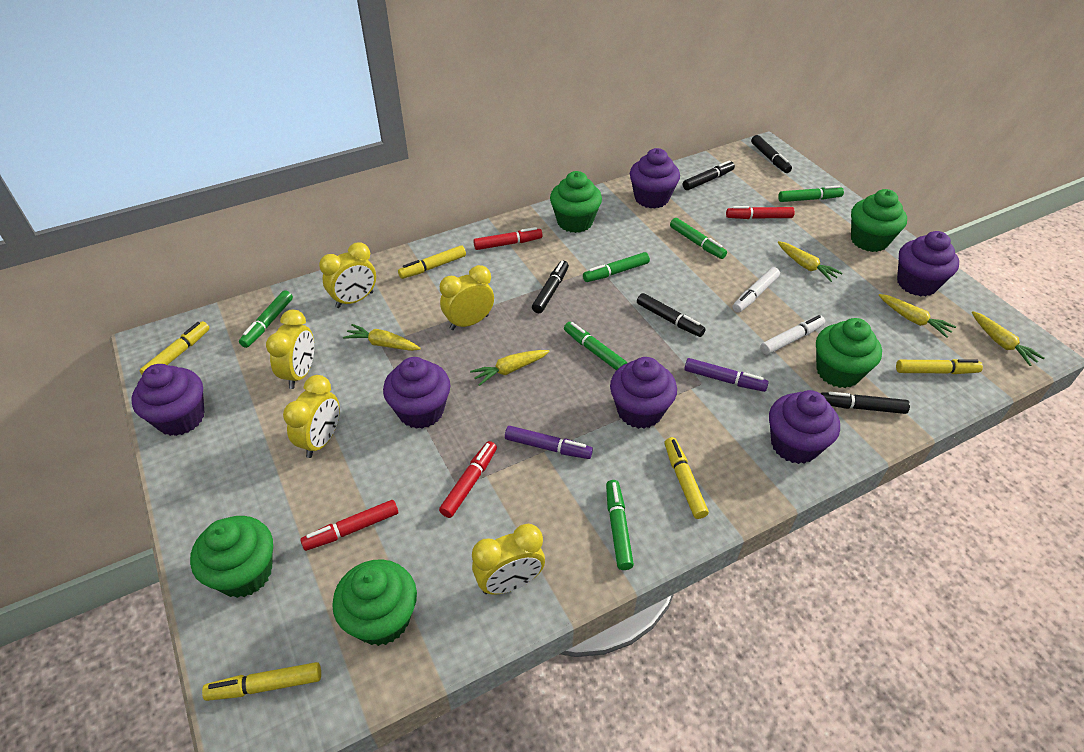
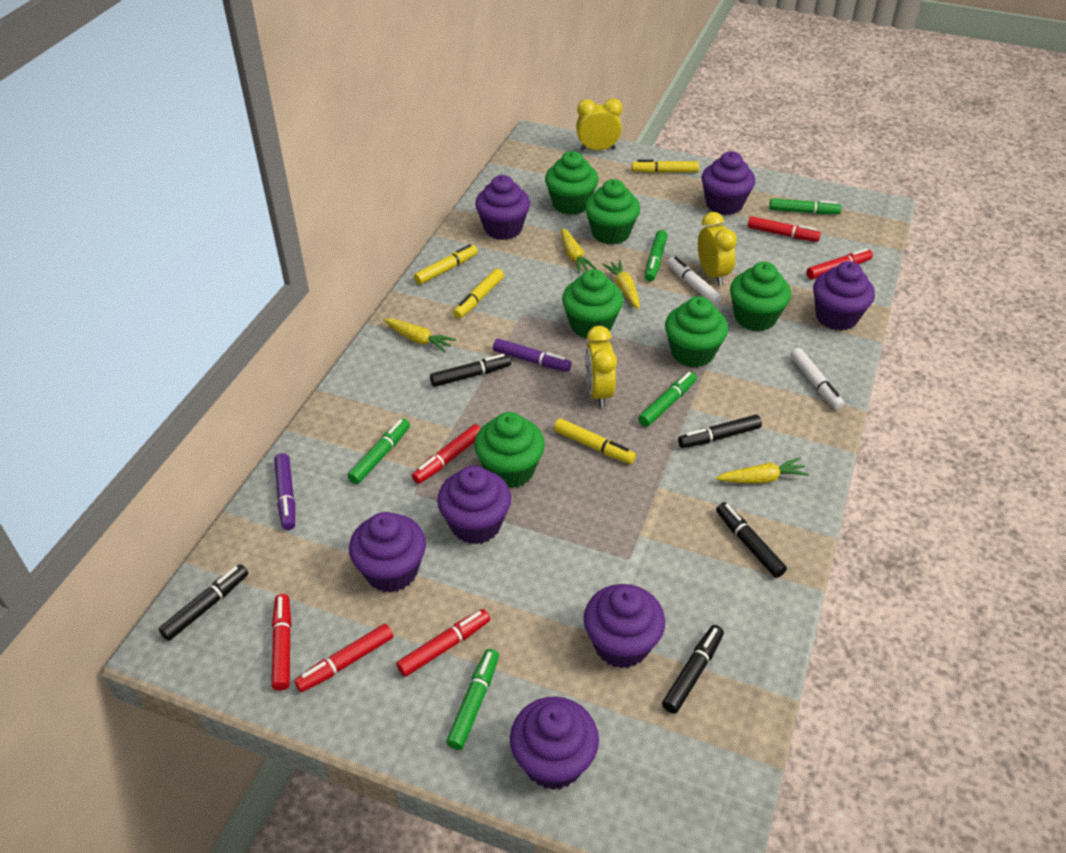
green cupcake: 5 -> 6
green marker: 6 -> 5
purple cupcake: 6 -> 7
red marker: 4 -> 6
yellow carrot: 5 -> 4
yellow clock: 5 -> 3
yellow marker: 5 -> 4

